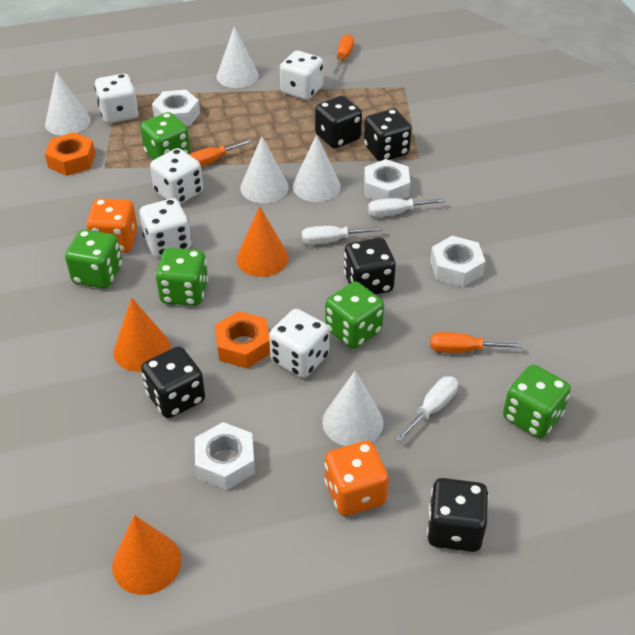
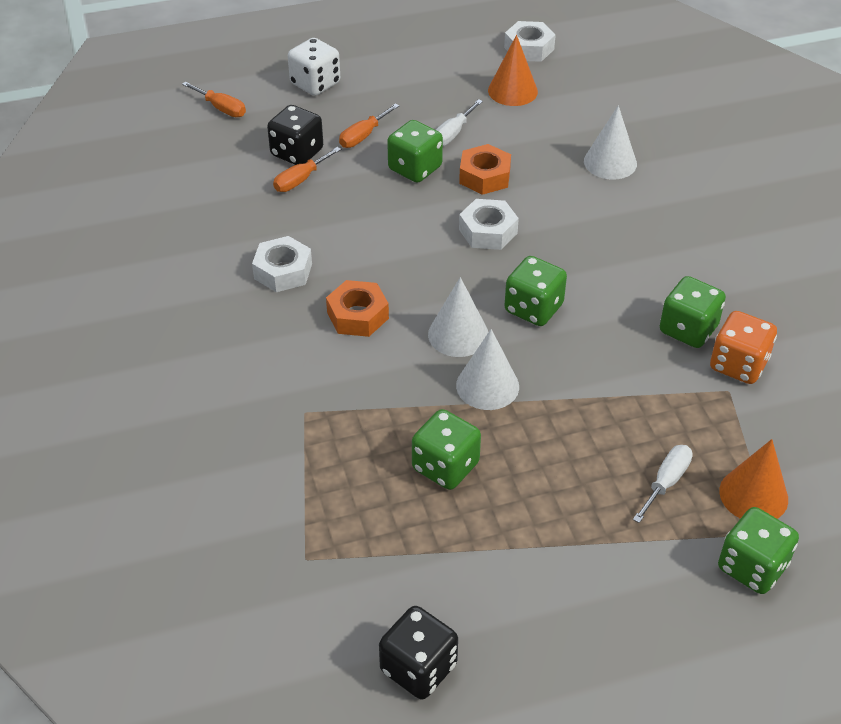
black dice: 5 -> 2
orange cone: 3 -> 2
orange dice: 2 -> 1
white cone: 5 -> 3
white dice: 5 -> 1
white nut: 4 -> 3
white screwdriver: 3 -> 2

